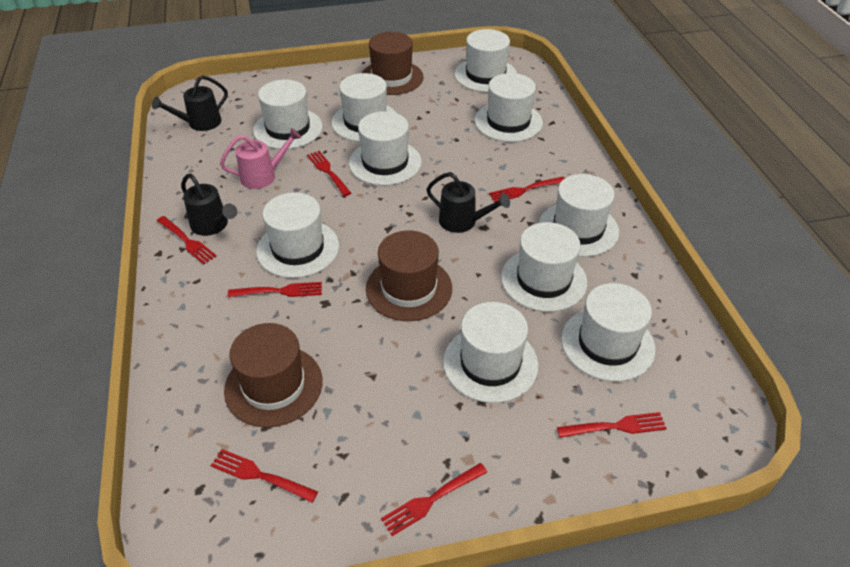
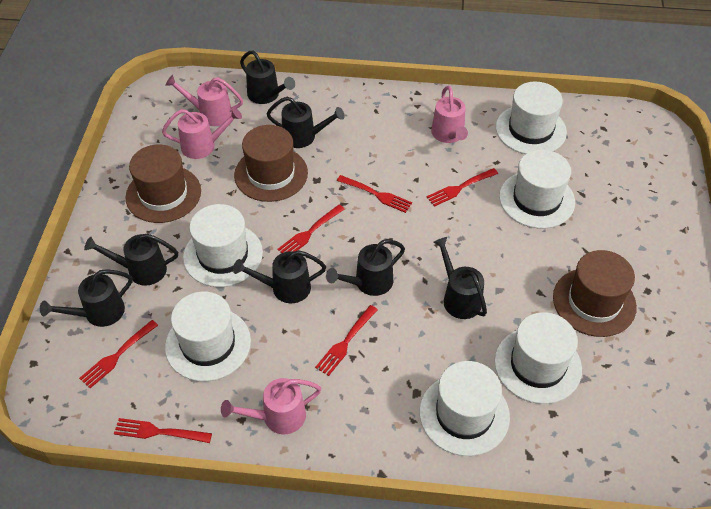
black watering can: 3 -> 7
pink watering can: 1 -> 4
red fork: 7 -> 6
white hat: 10 -> 6

